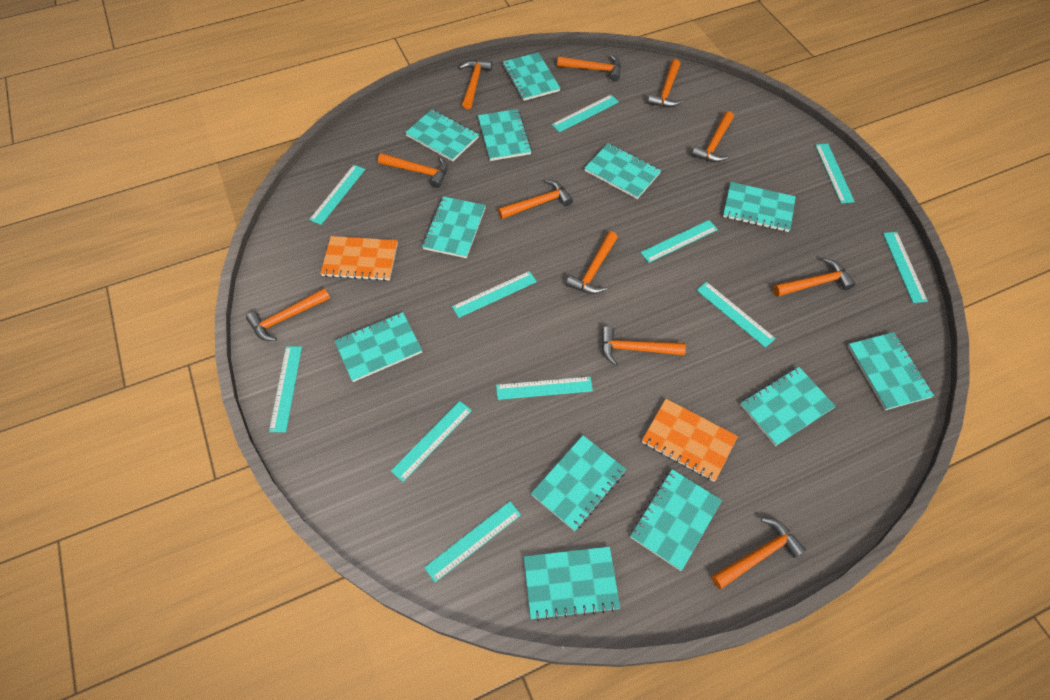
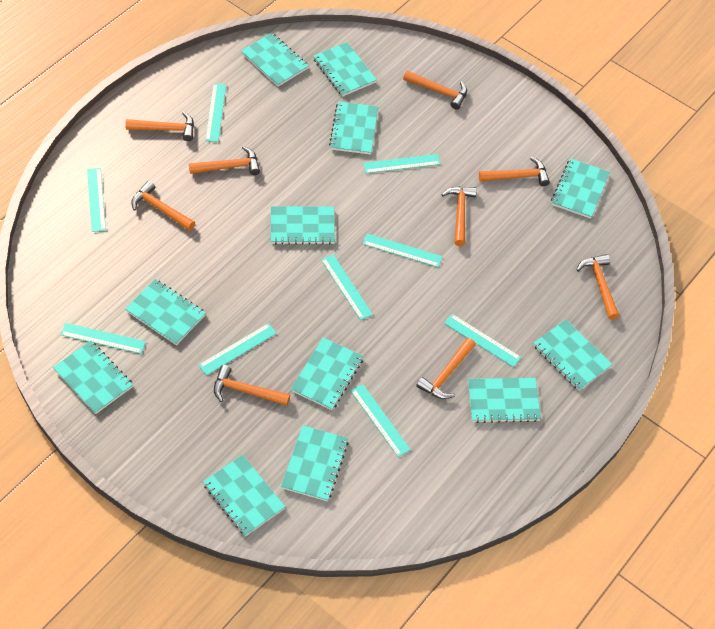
orange hammer: 11 -> 9
orange notebook: 2 -> 0
turquoise ruler: 11 -> 9

